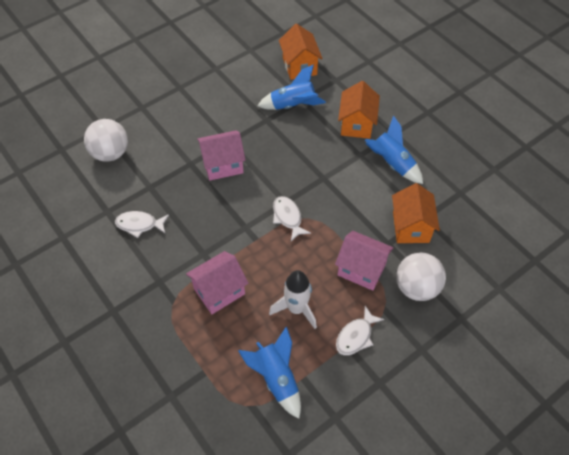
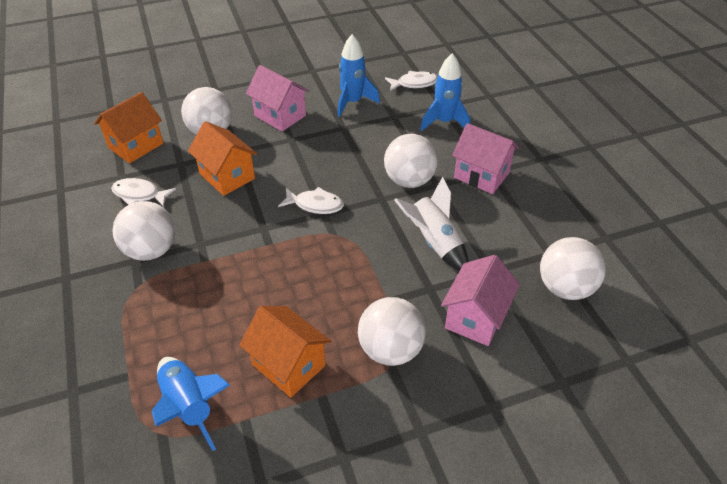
white ball: 2 -> 5

